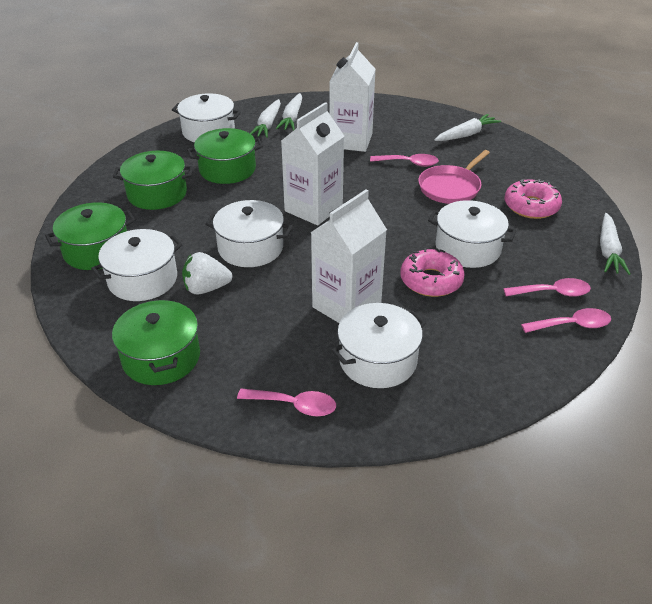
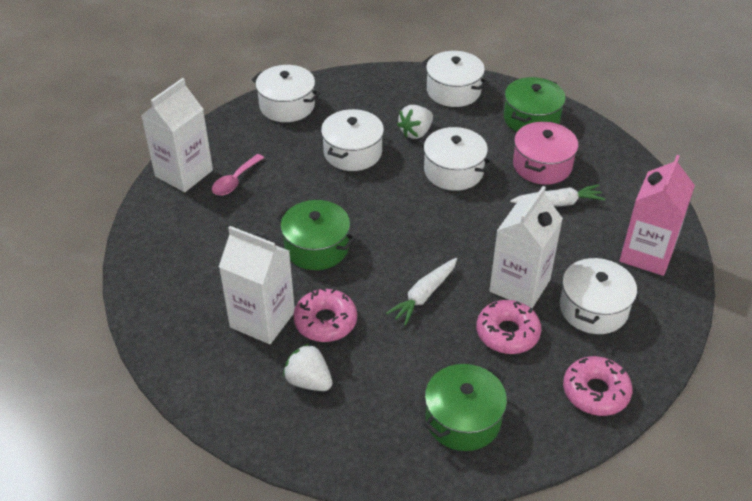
green pot: 4 -> 3
pink carton: 0 -> 1
pink donut: 2 -> 3
pink pan: 1 -> 0
pink pot: 0 -> 1
pink spoon: 4 -> 1
white carrot: 4 -> 2
white strawberry: 1 -> 2

